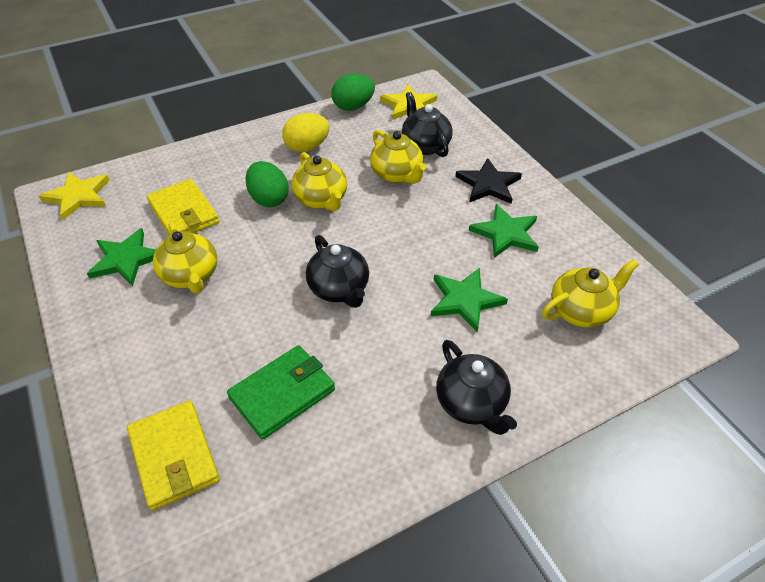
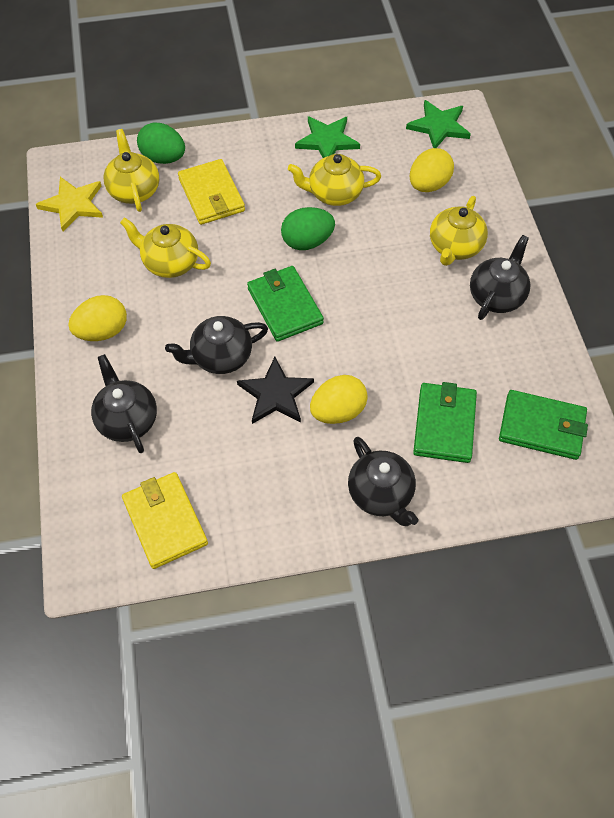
black teapot: 3 -> 4
green star: 3 -> 2
green wallet: 1 -> 3
yellow egg: 1 -> 3
yellow star: 2 -> 1

